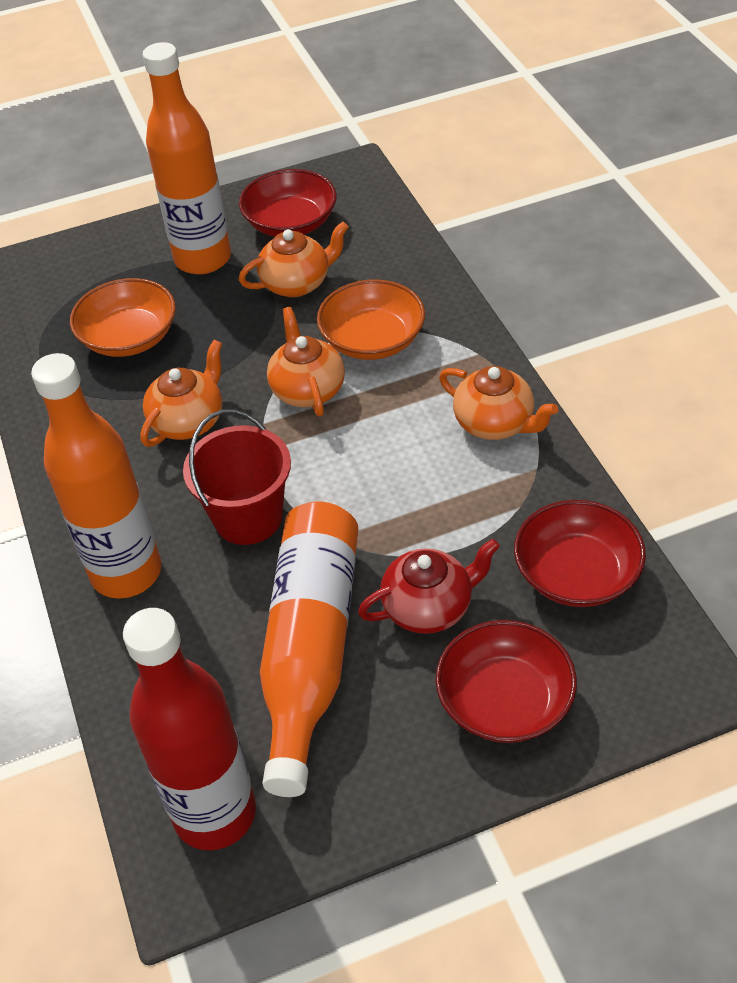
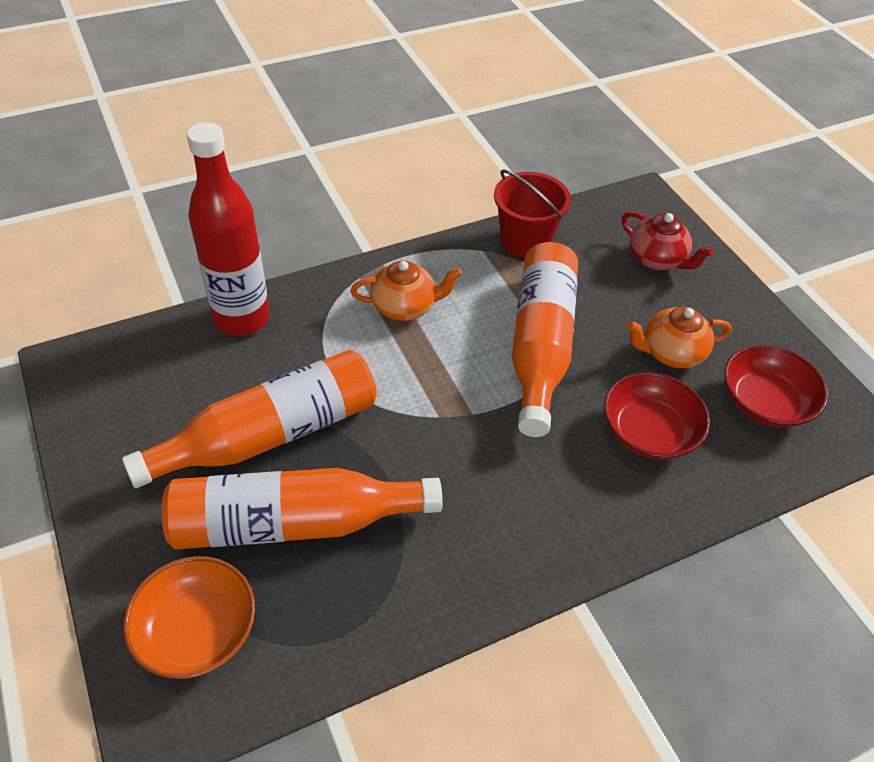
orange bowl: 2 -> 1
orange teapot: 4 -> 2
red bowl: 3 -> 2

